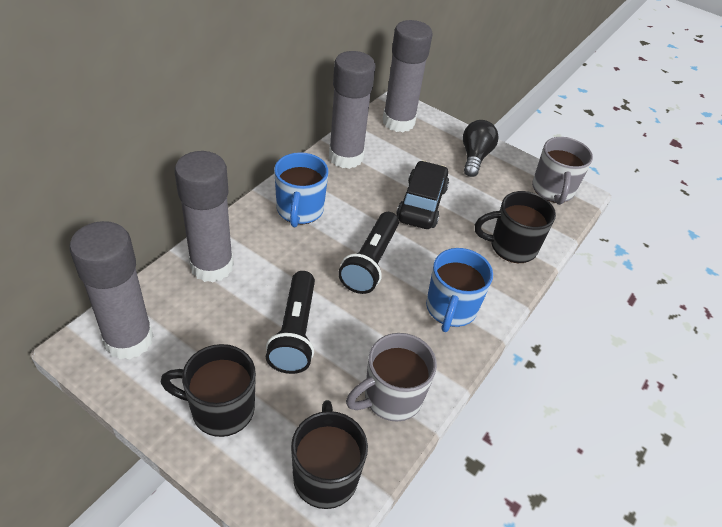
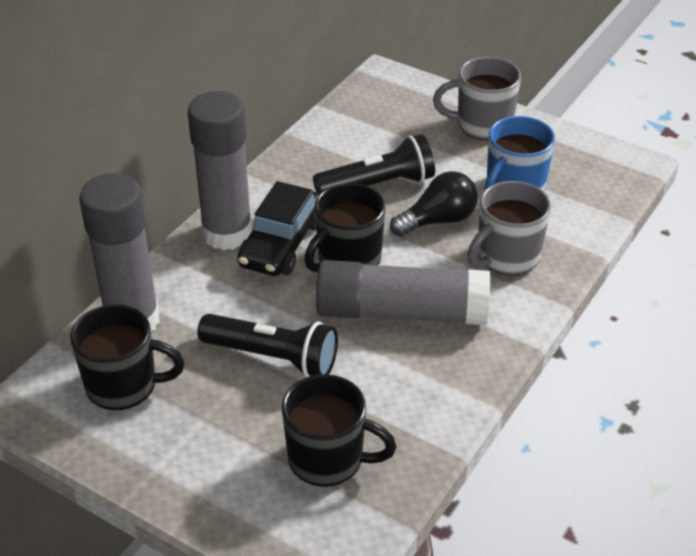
blue mug: 2 -> 1
grey glue stick: 4 -> 3

